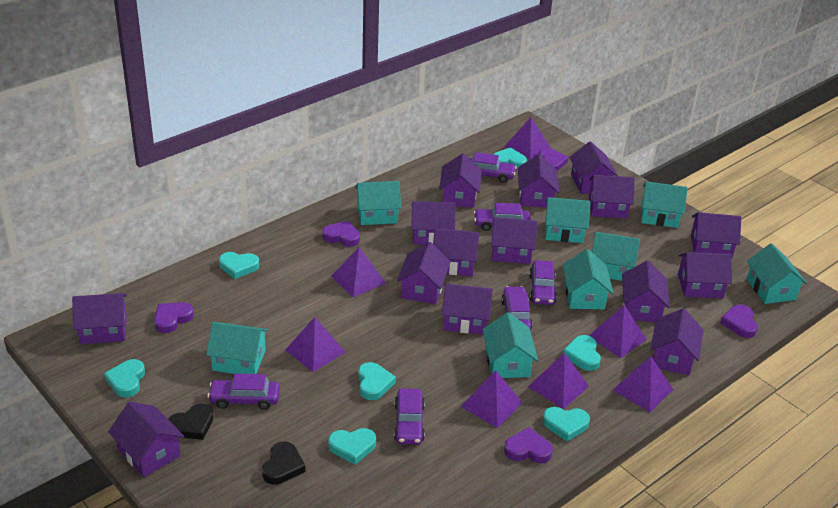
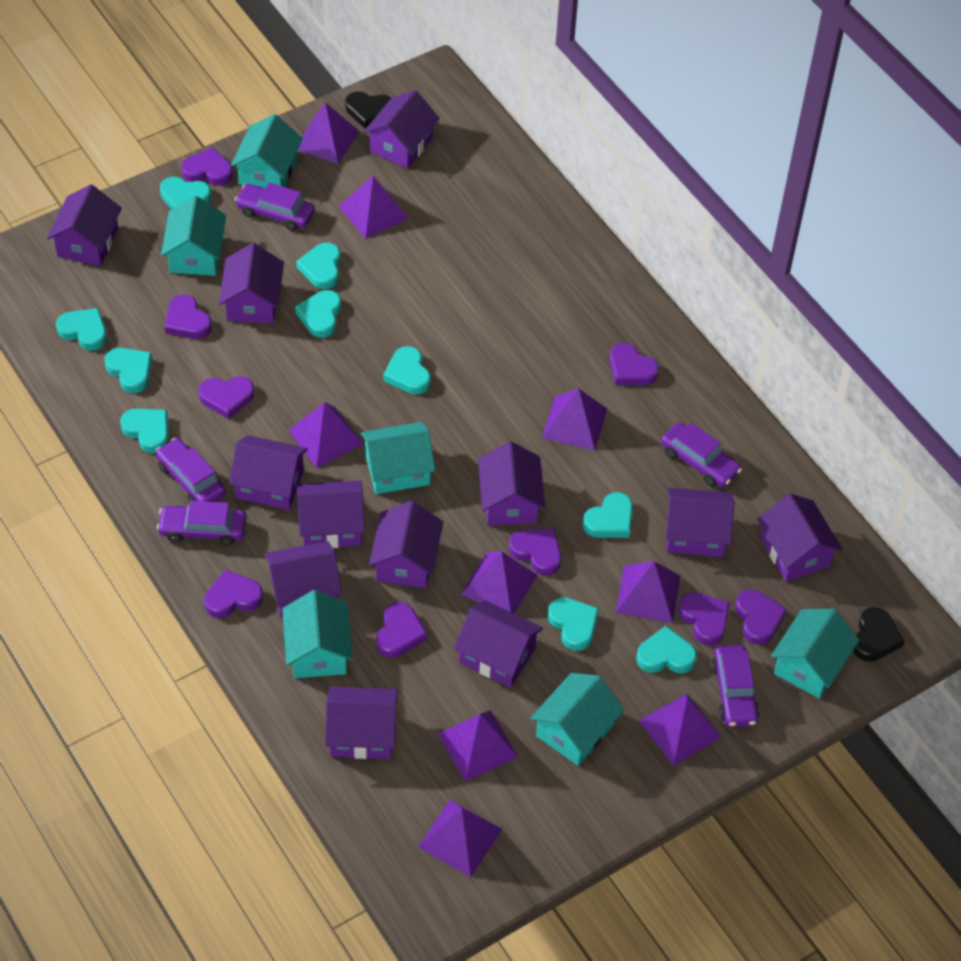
purple car: 6 -> 5
purple heart: 5 -> 9
purple house: 15 -> 12
purple pyramid: 7 -> 9
turquoise heart: 7 -> 10
turquoise house: 8 -> 6

